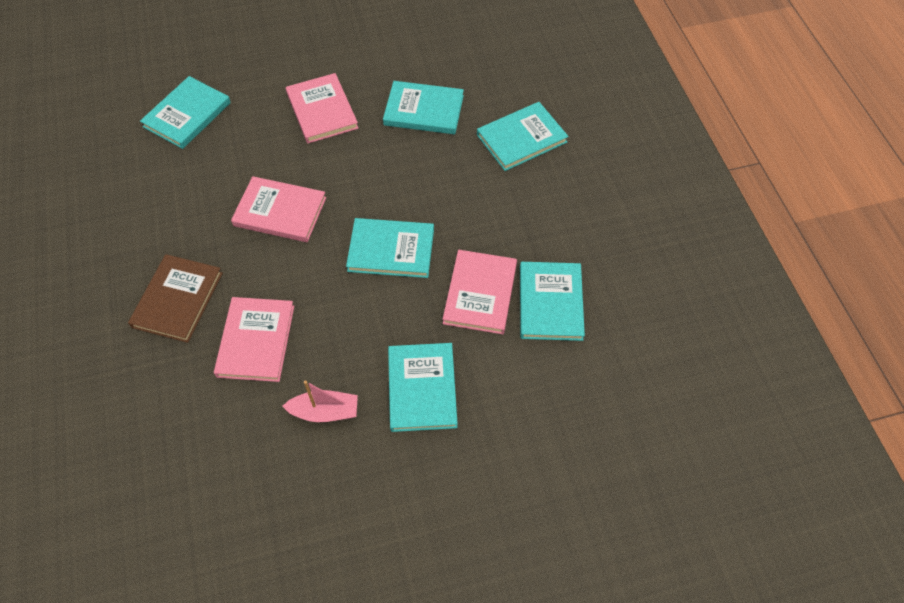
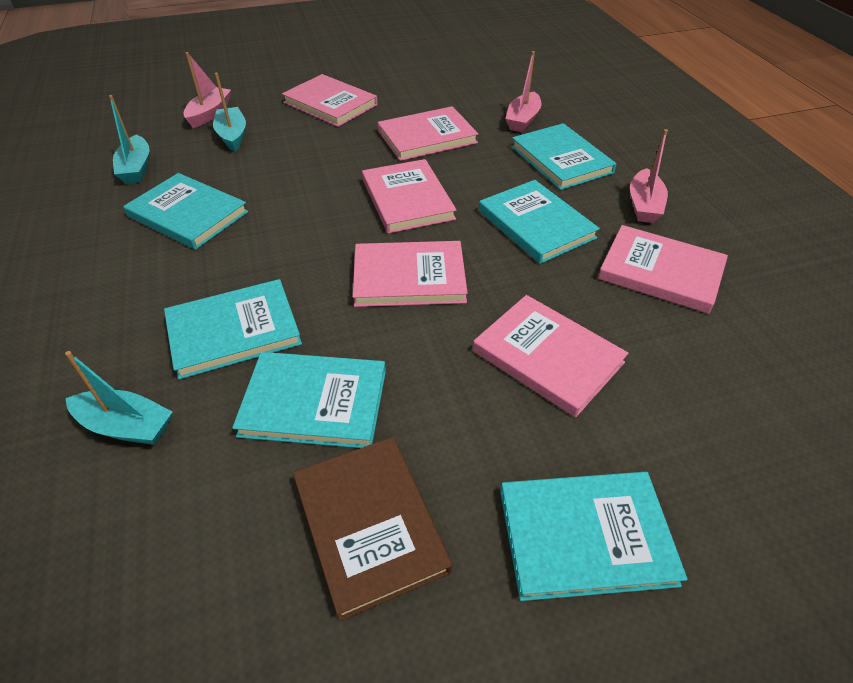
pink boat: 1 -> 3
pink book: 4 -> 6
turquoise boat: 0 -> 3

